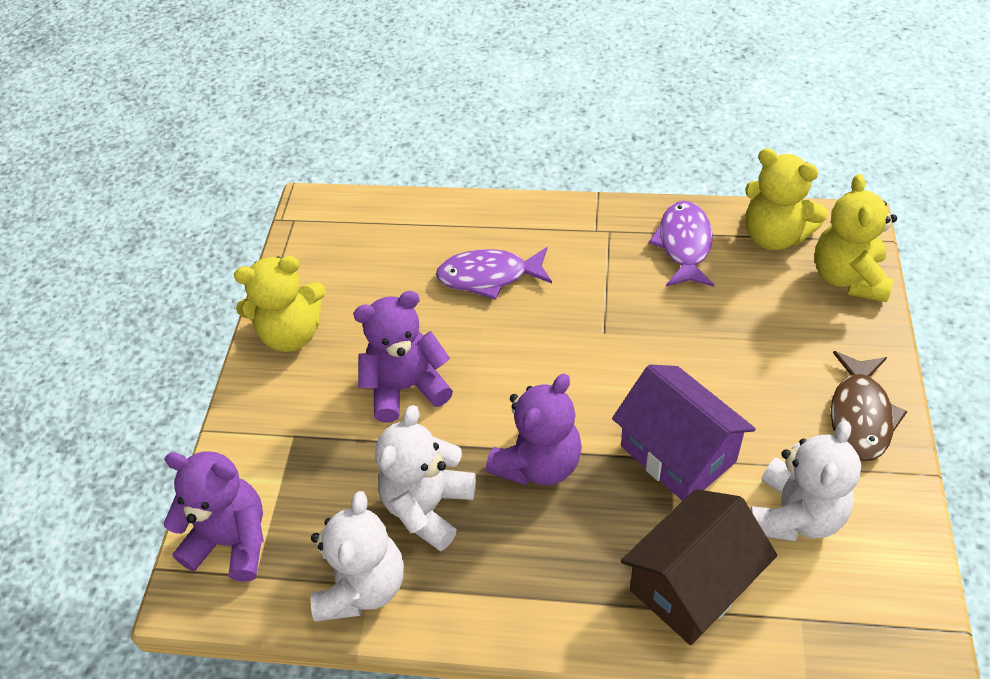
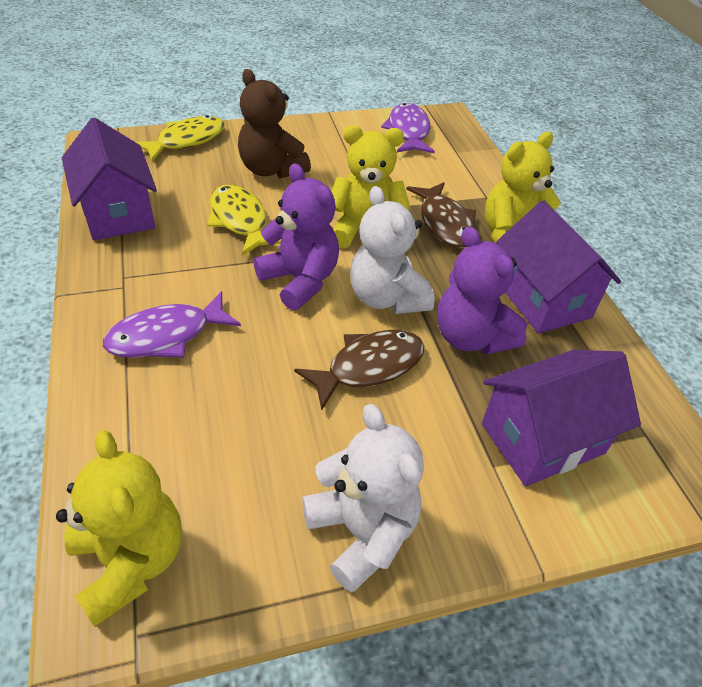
brown fish: 1 -> 2
brown house: 1 -> 0
brown teddy bear: 0 -> 1
purple house: 1 -> 3
purple teddy bear: 3 -> 2
white teddy bear: 3 -> 2
yellow fish: 0 -> 2

